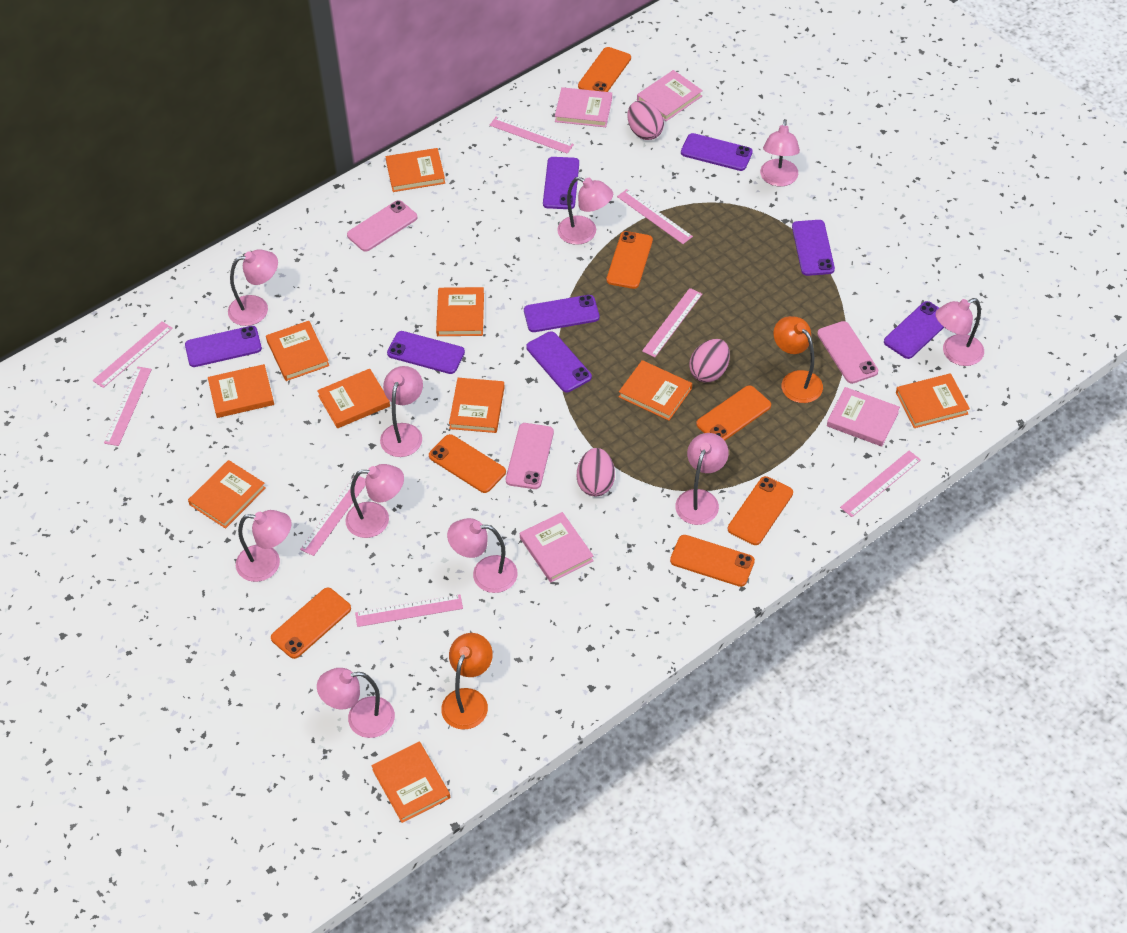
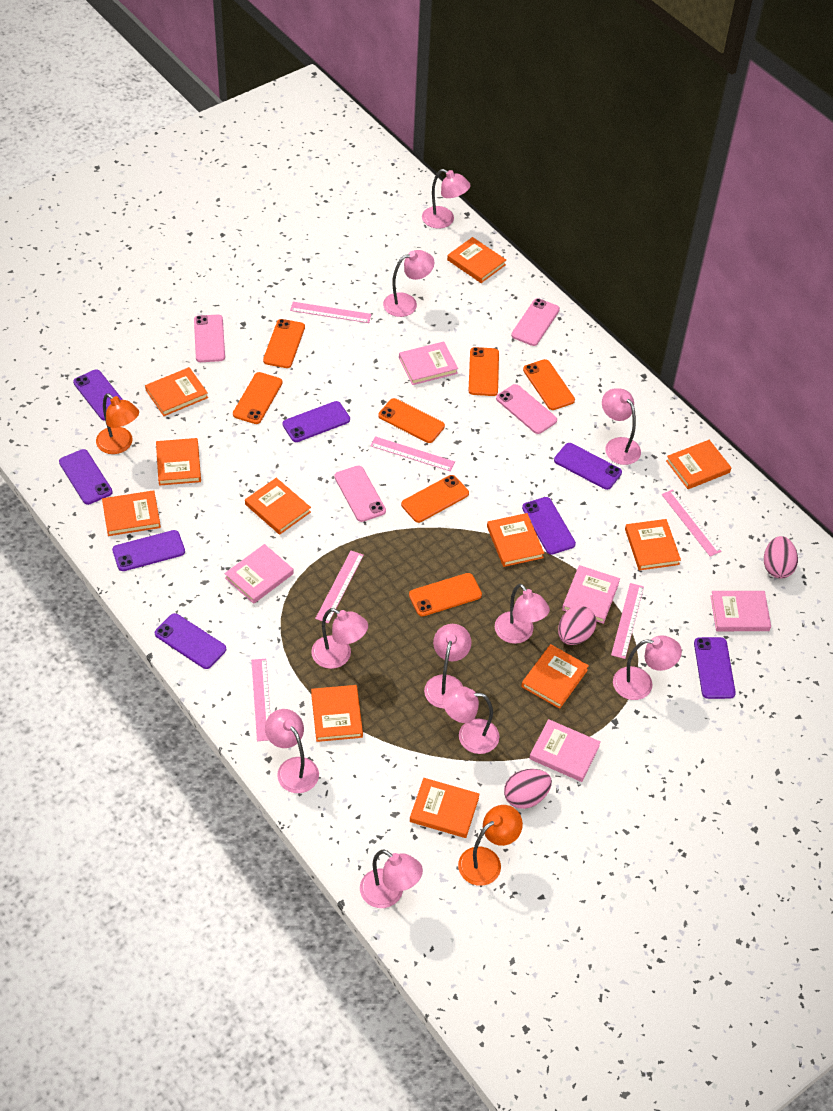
orange book: 10 -> 11
pink book: 4 -> 5
pink phone: 3 -> 4
pink ruler: 8 -> 6

